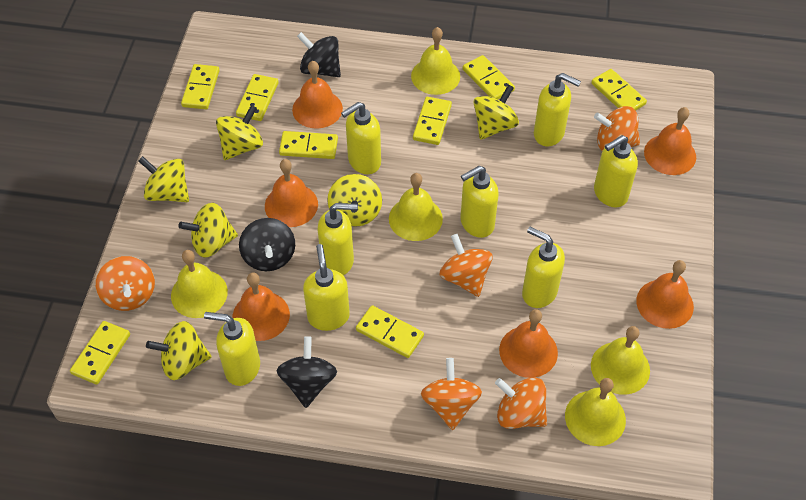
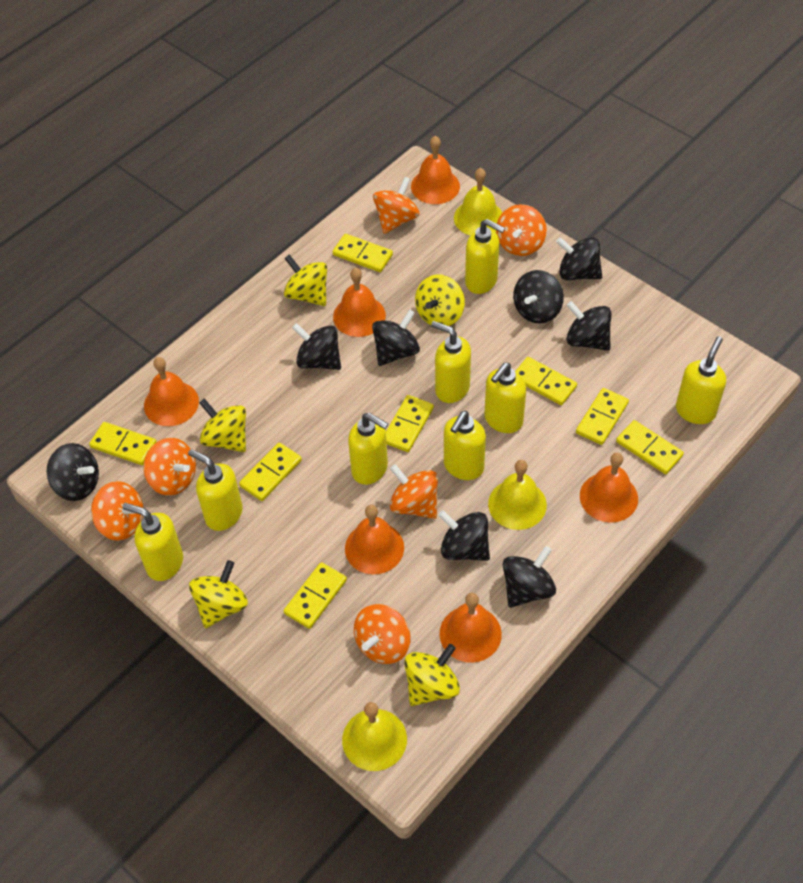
black spinning top: 3 -> 8
orange spinning top: 5 -> 6
yellow bell: 5 -> 3
yellow spinning top: 6 -> 5

